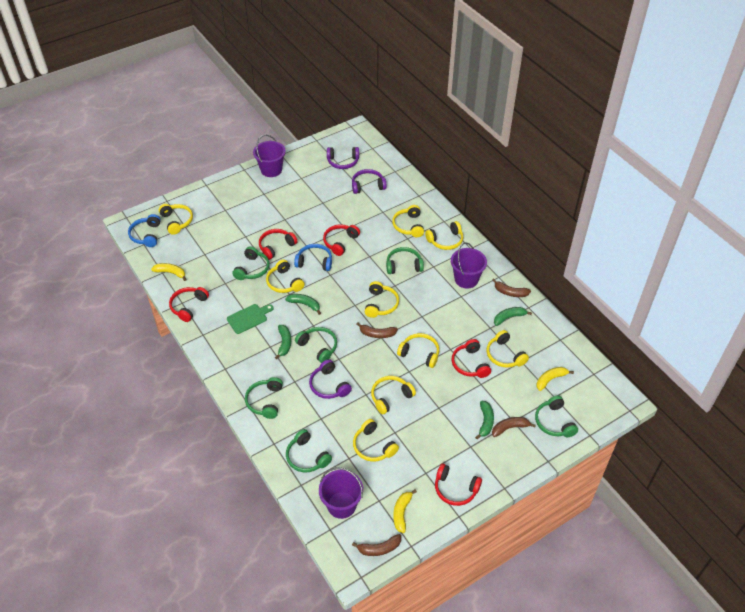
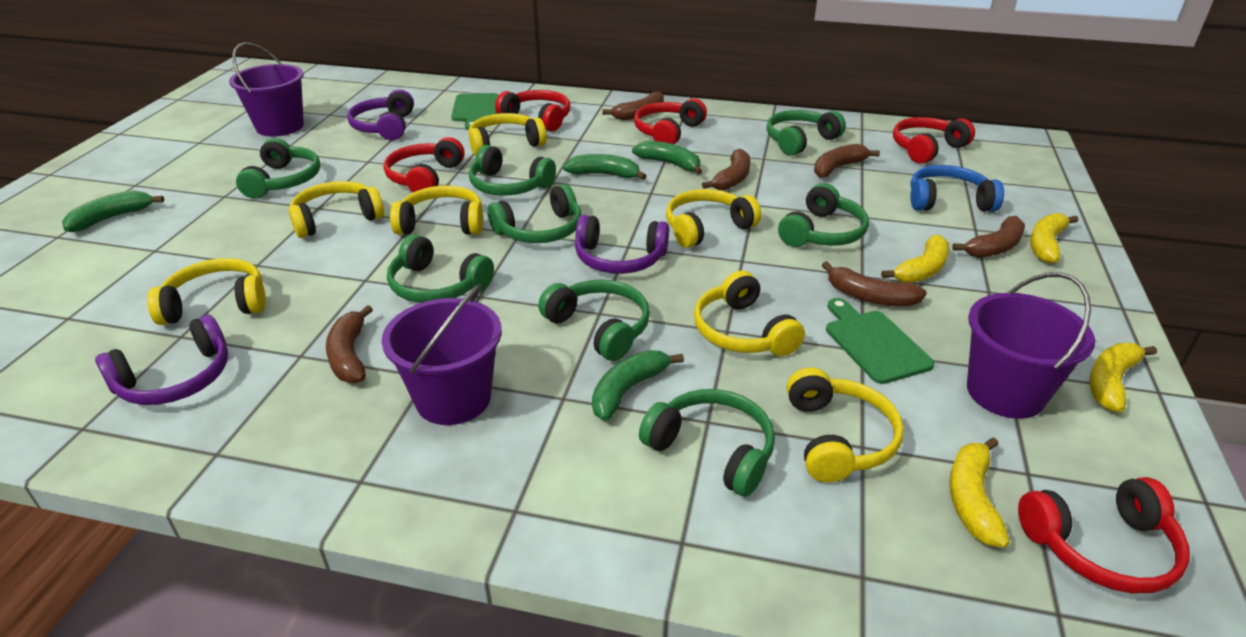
blue headphones: 2 -> 1
brown banana: 4 -> 6
green cutting board: 1 -> 2
green headphones: 6 -> 8
yellow banana: 3 -> 4
yellow headphones: 9 -> 7

